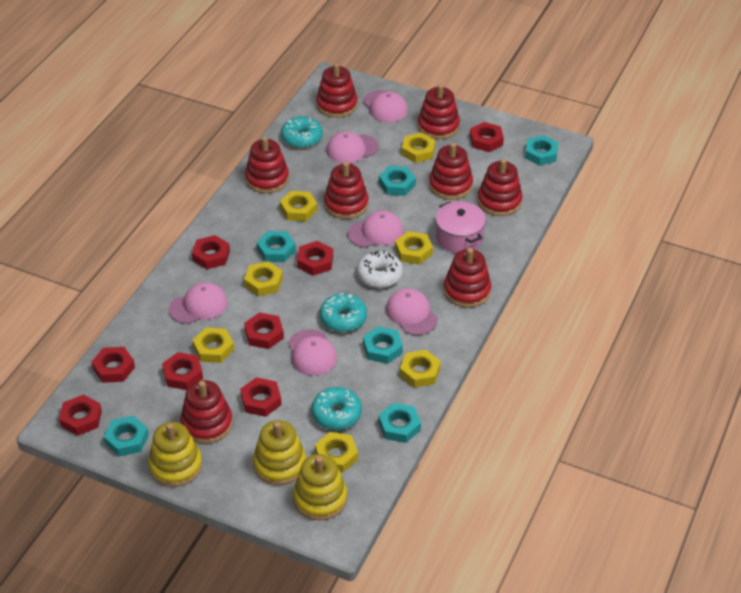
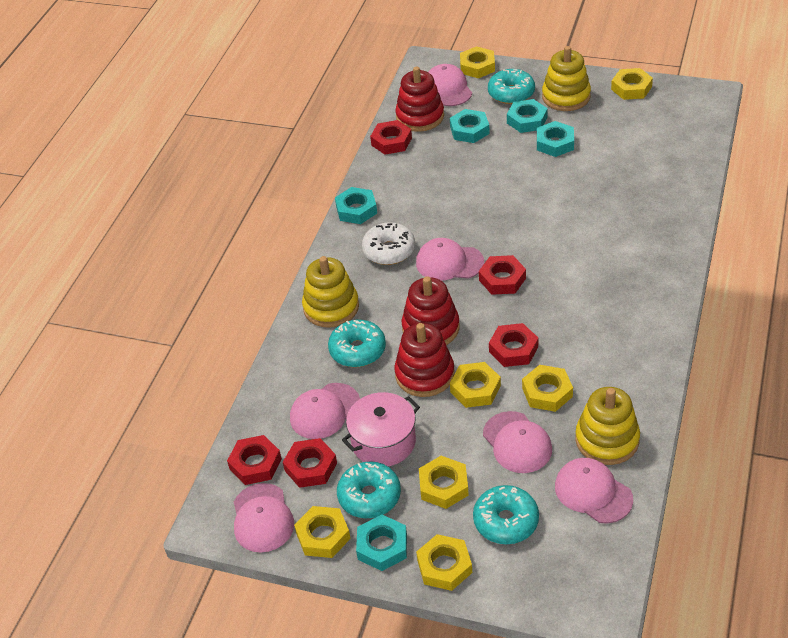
red nut: 8 -> 5
red stacking toy: 8 -> 3
turquoise donut: 3 -> 4
turquoise nut: 6 -> 5

